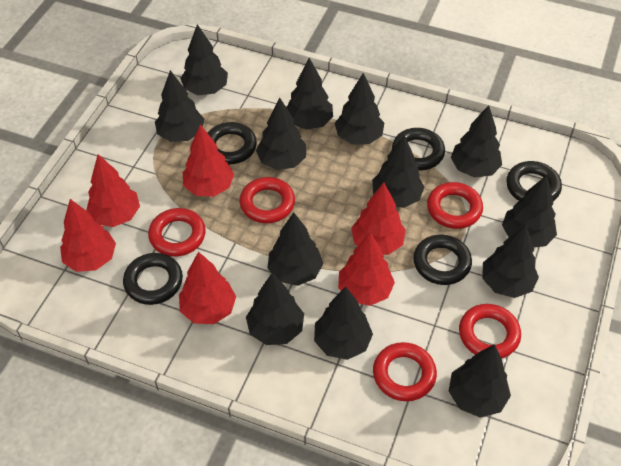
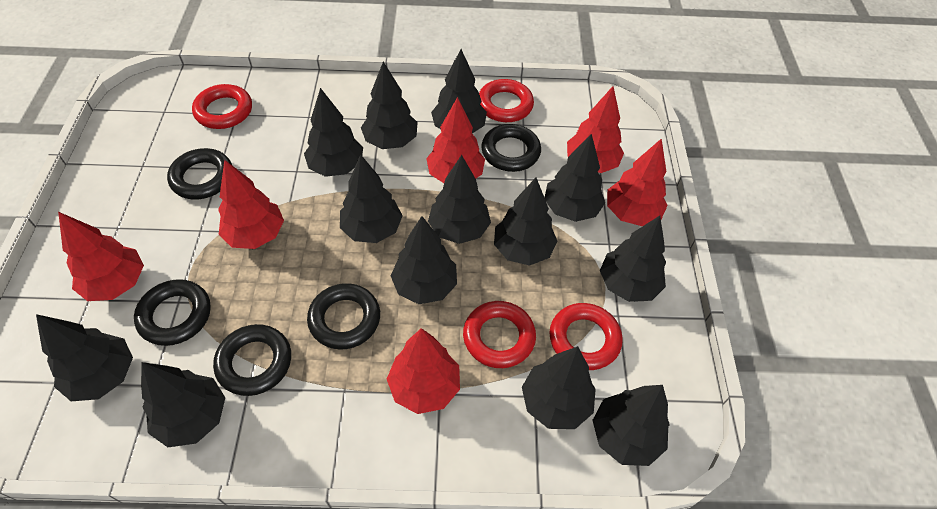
red ring: 5 -> 4

